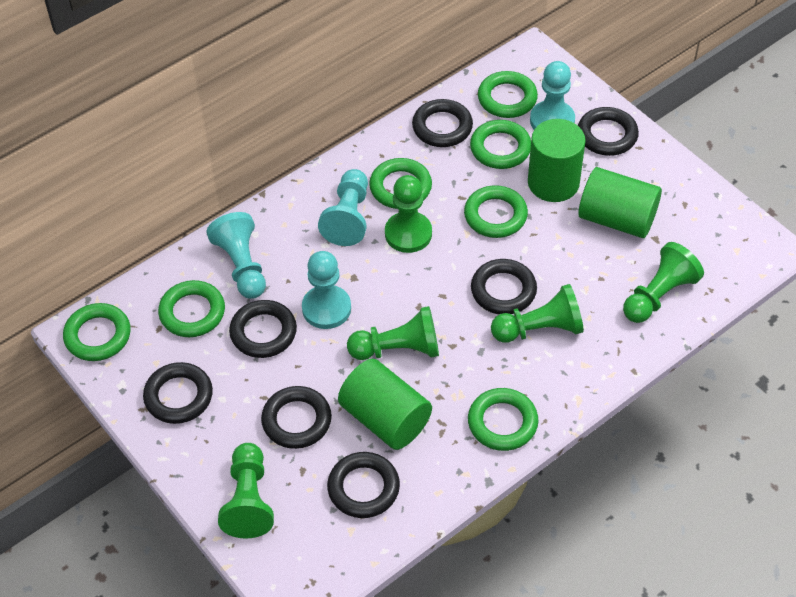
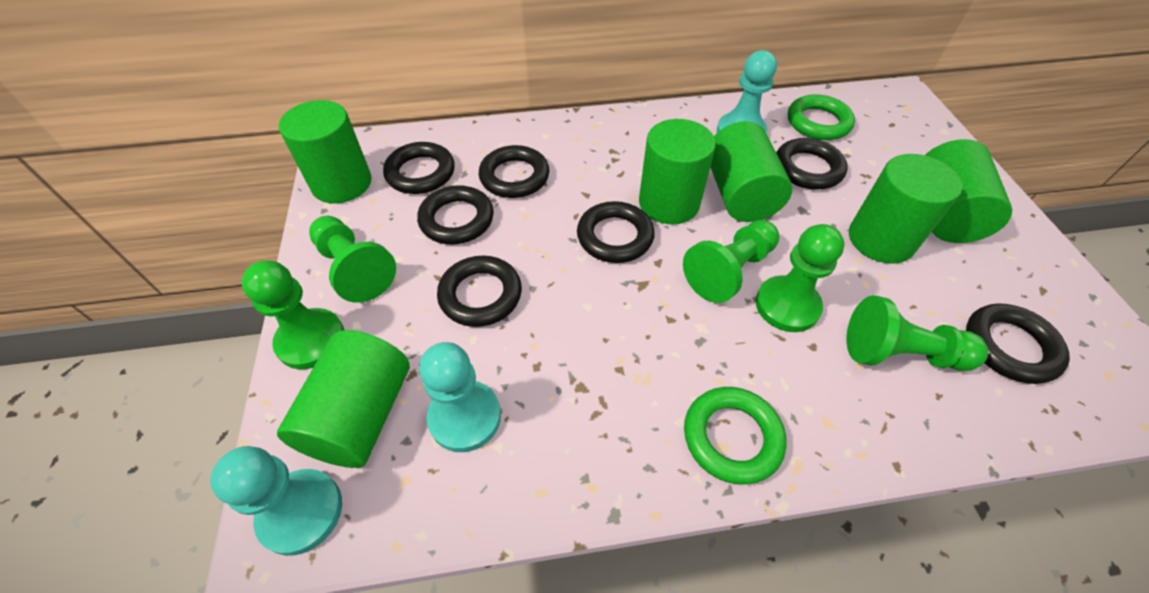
green cylinder: 3 -> 6
green ring: 7 -> 2
turquoise pawn: 4 -> 3

